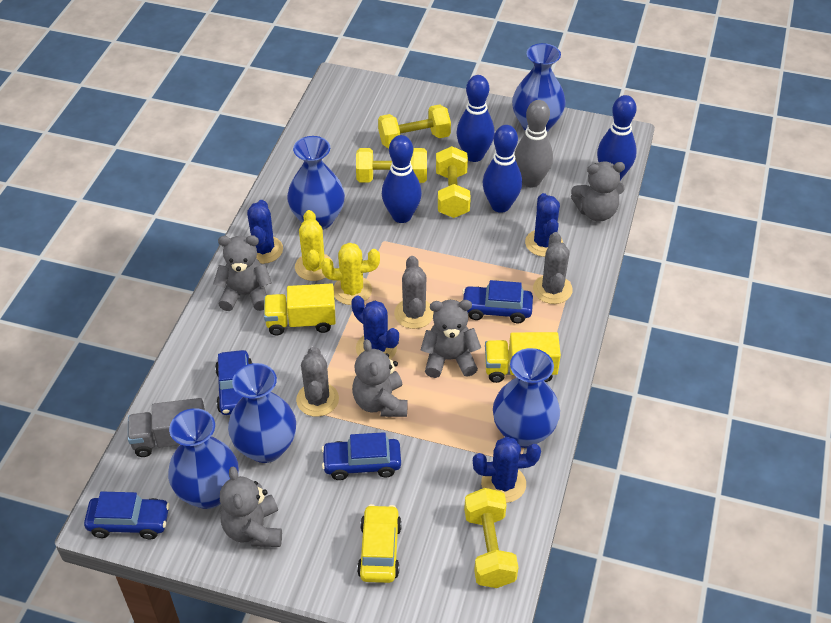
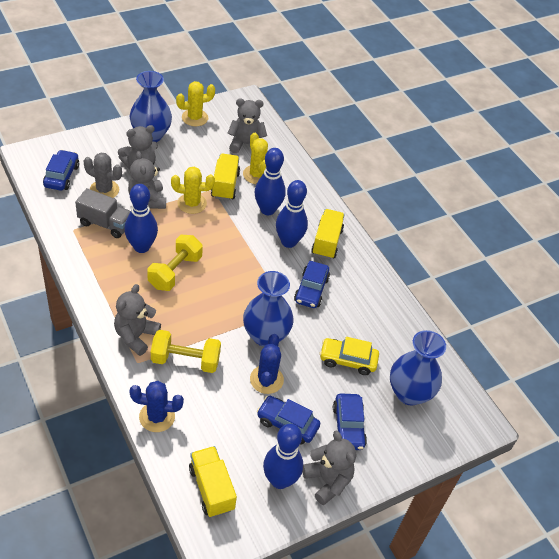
blue cactus: 4 -> 2
blue vase: 5 -> 3
grey bowling pin: 1 -> 0
grey cactus: 3 -> 1
yellow cactus: 2 -> 3
yellow dumbbell: 4 -> 2
yellow truck: 2 -> 3

